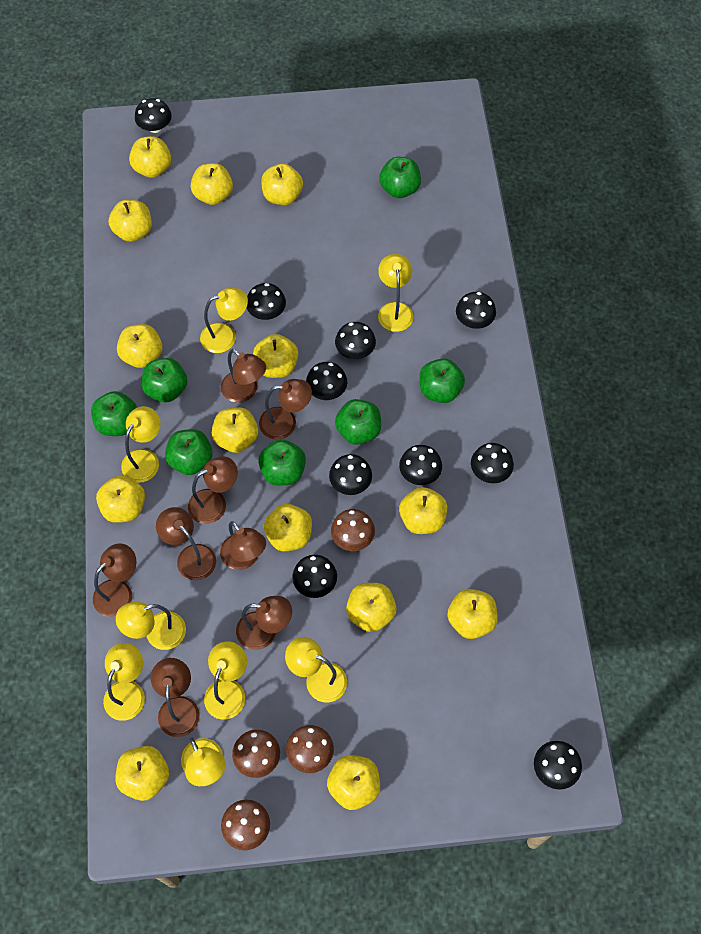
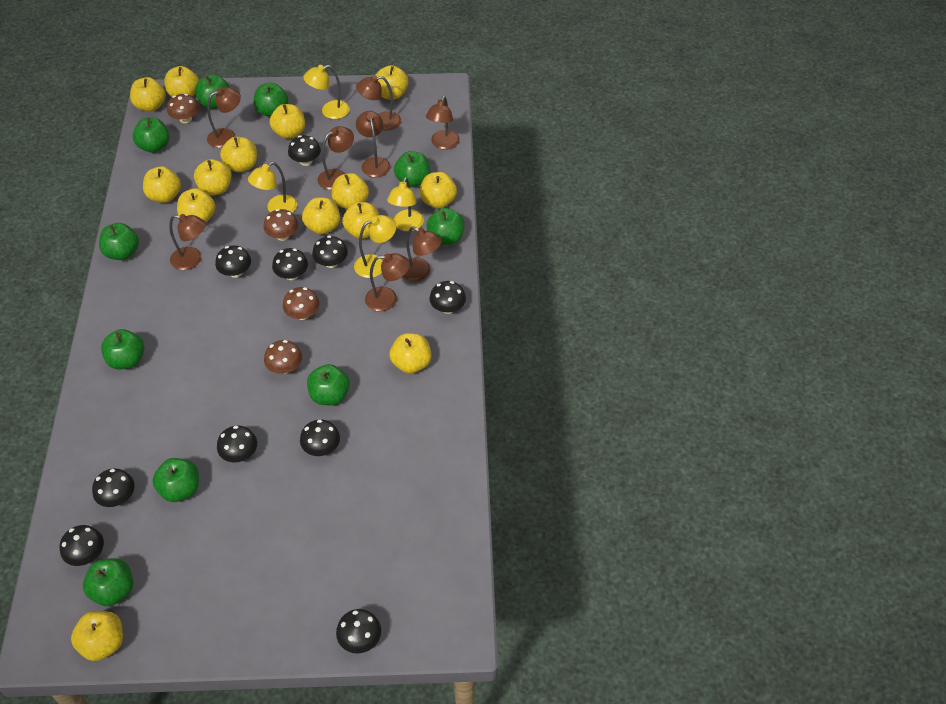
green apple: 7 -> 10
yellow lamp: 8 -> 4

